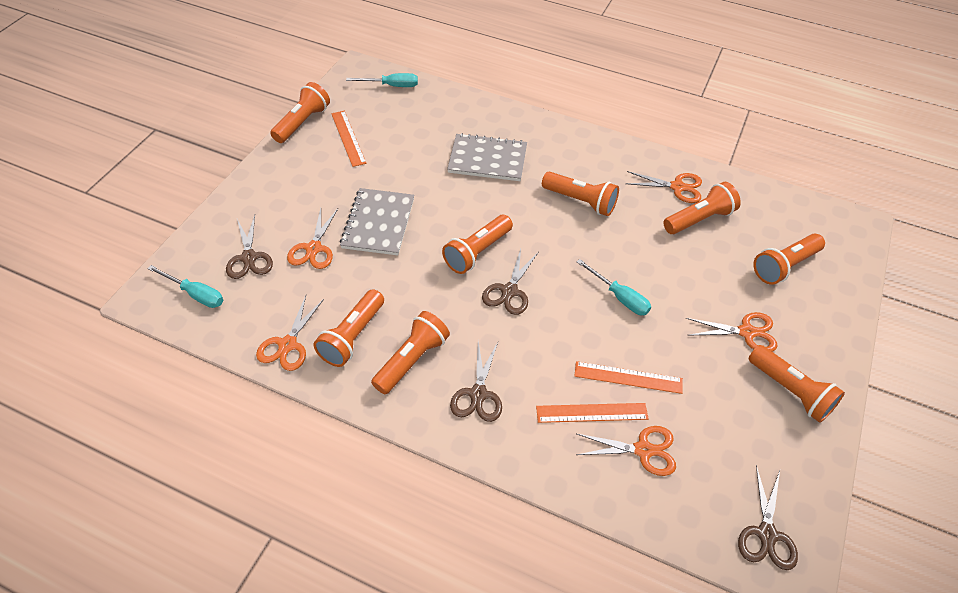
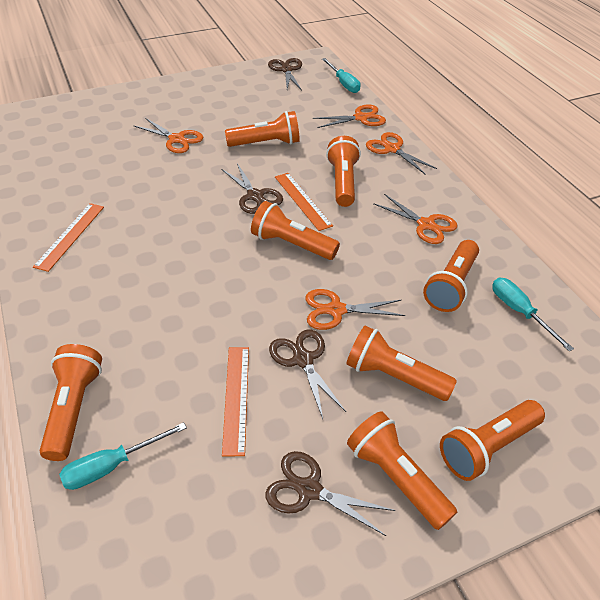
grey notebook: 2 -> 0

